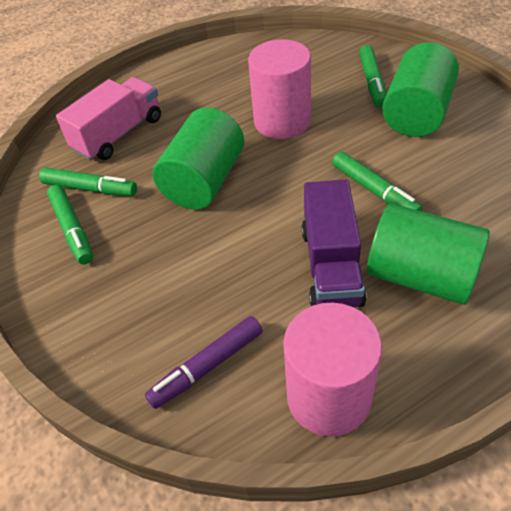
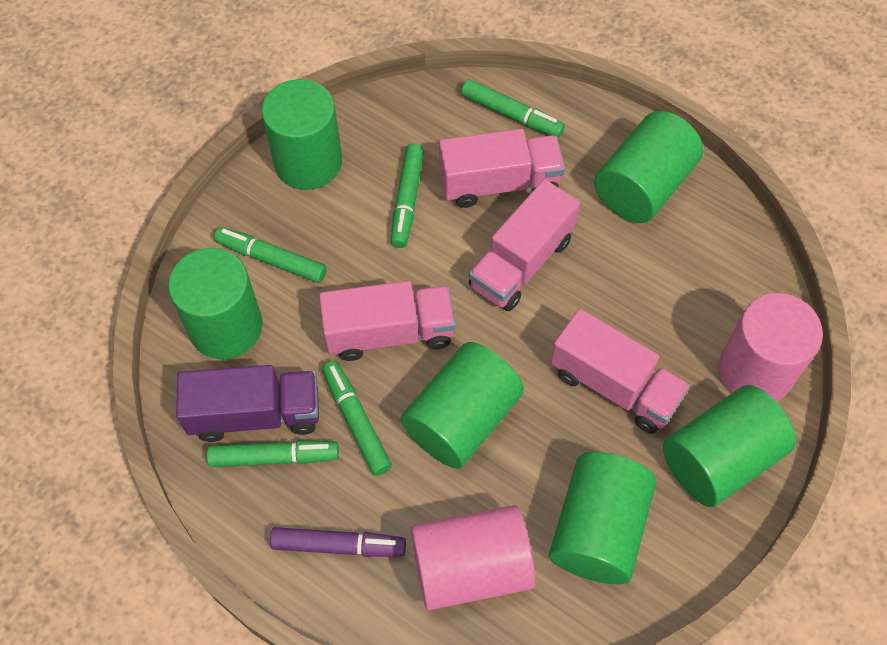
green cylinder: 3 -> 6
green marker: 4 -> 5
pink truck: 1 -> 4

